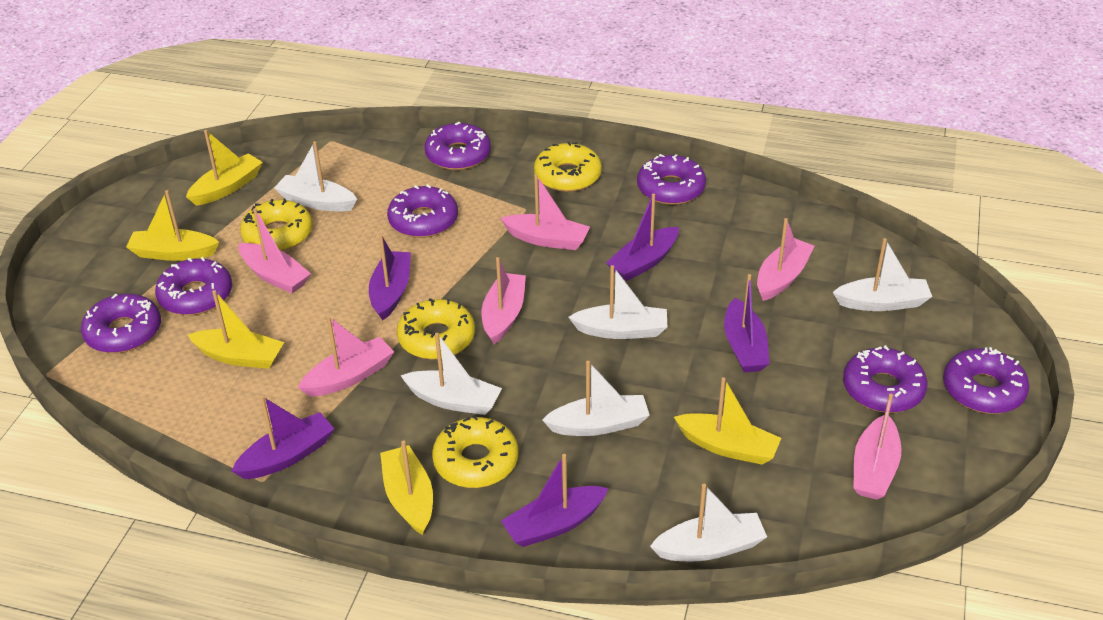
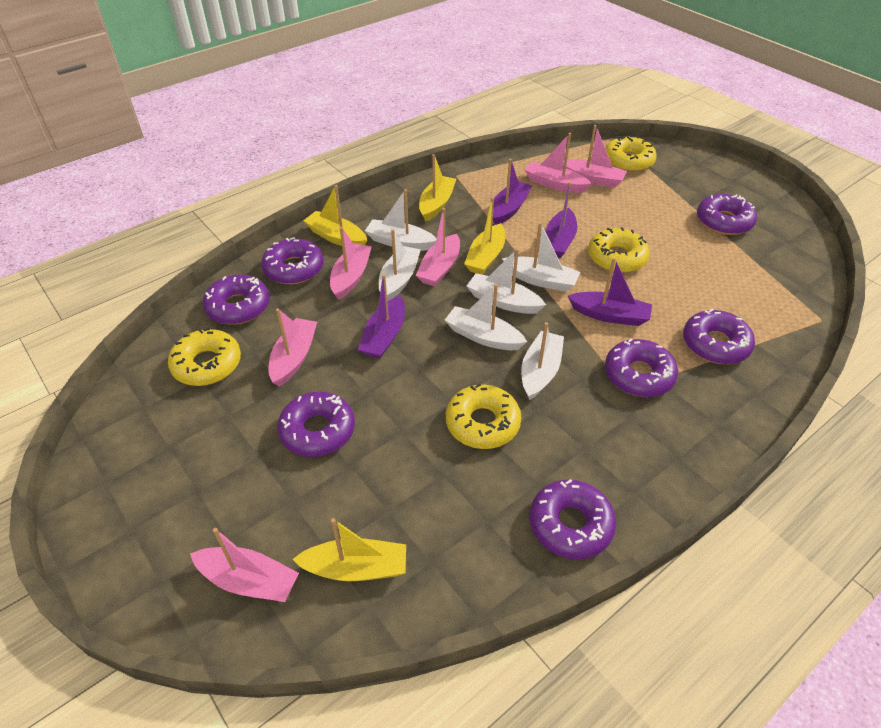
purple boat: 5 -> 4
yellow boat: 5 -> 4

